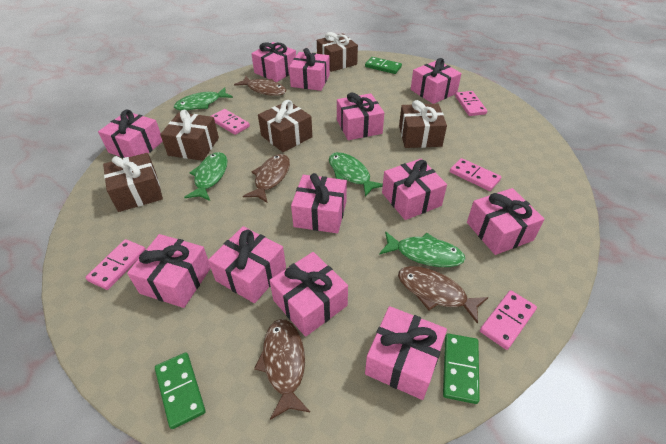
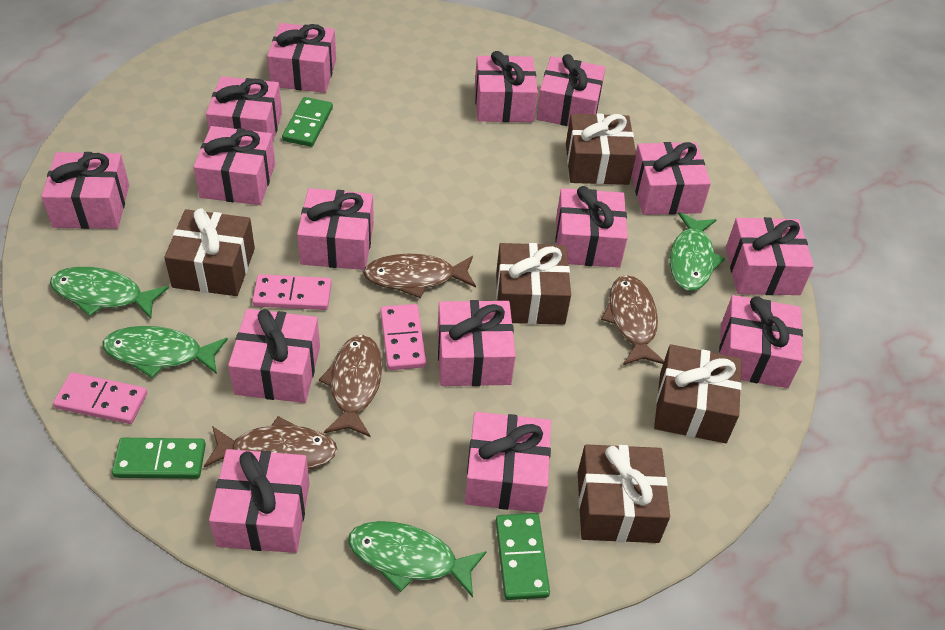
pink domino: 5 -> 3
pink gift: 12 -> 15

